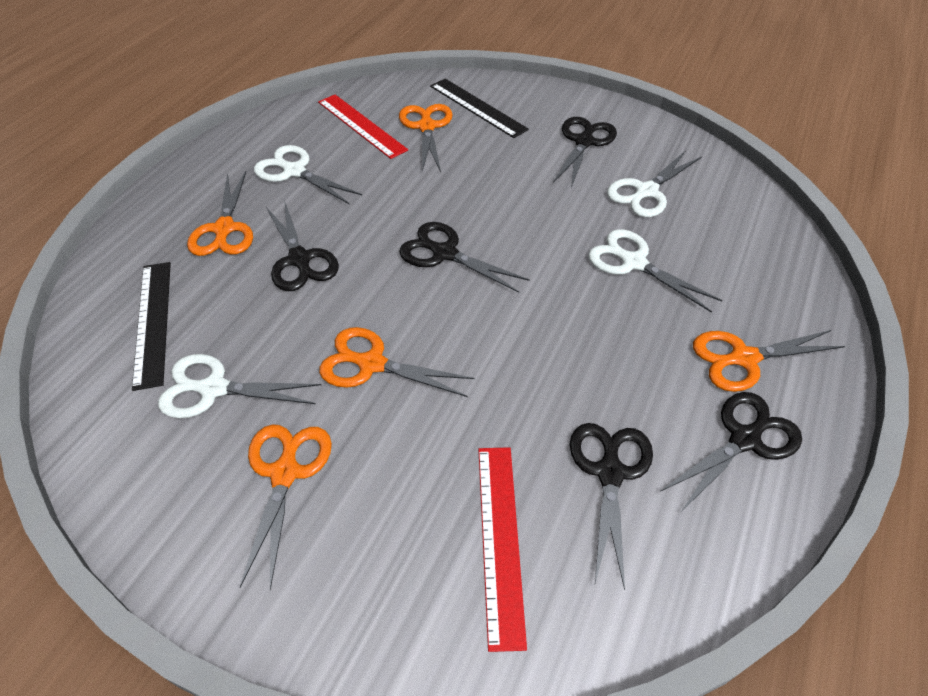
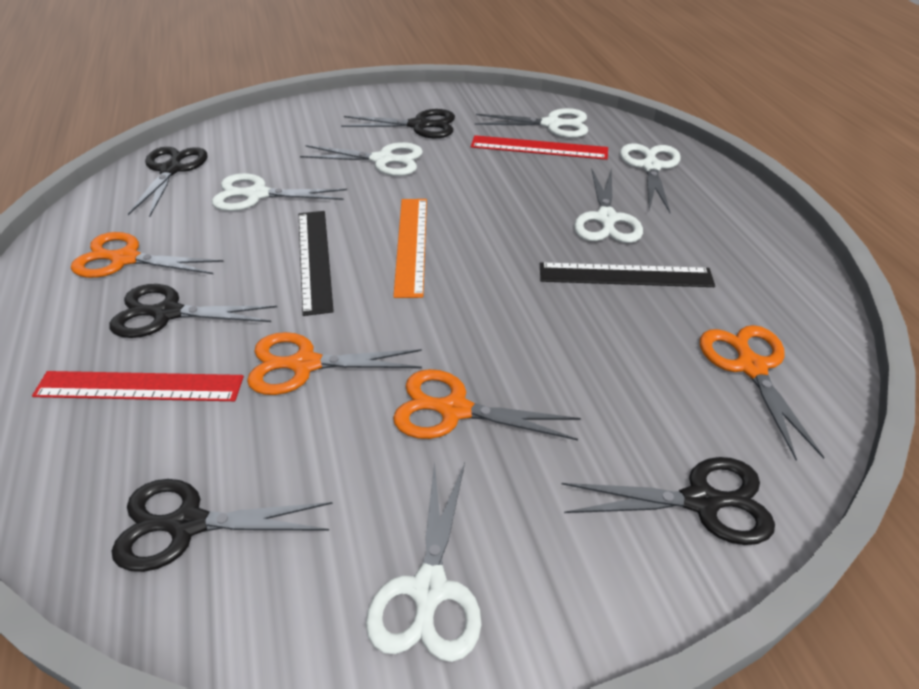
orange ruler: 0 -> 1
orange scissors: 5 -> 4
white scissors: 4 -> 6

